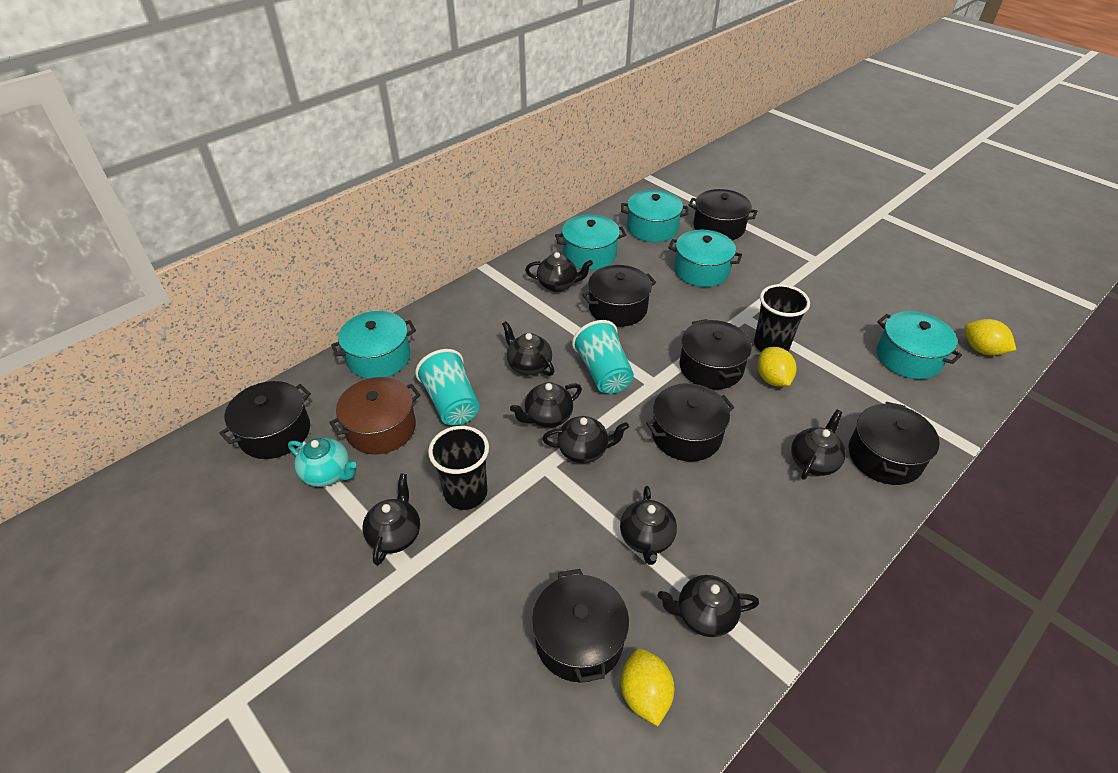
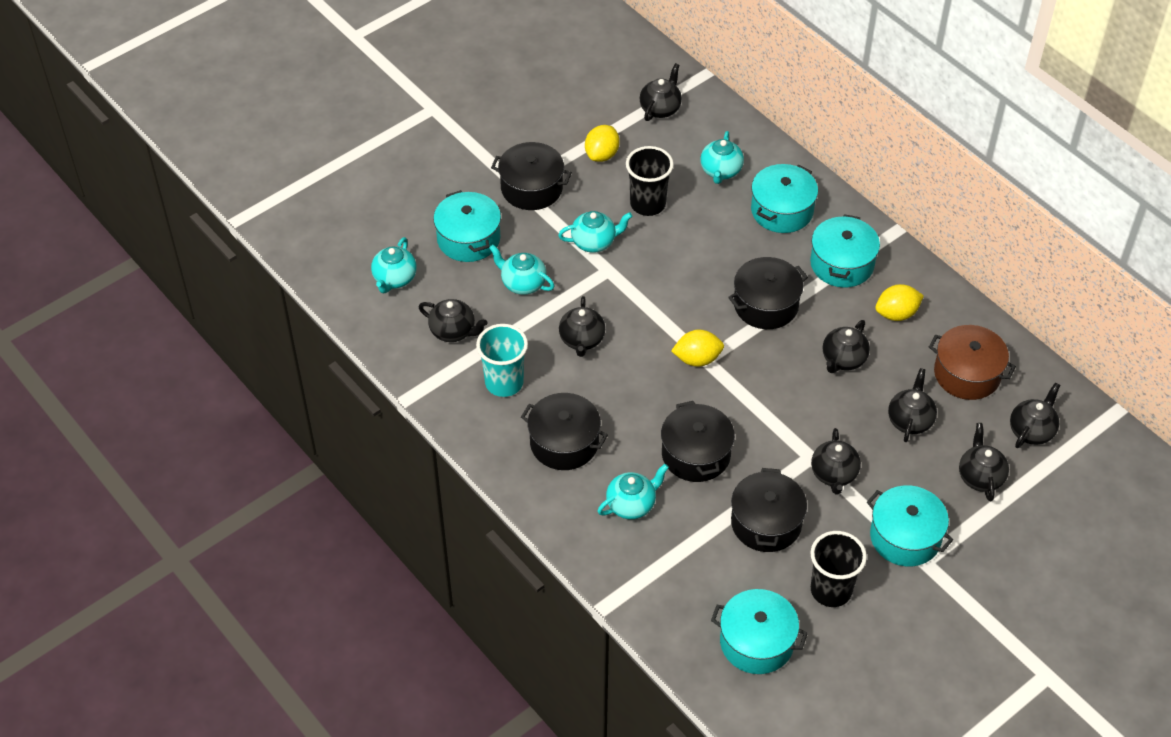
black pot: 7 -> 5
turquoise cup: 2 -> 1
turquoise teapot: 1 -> 5

